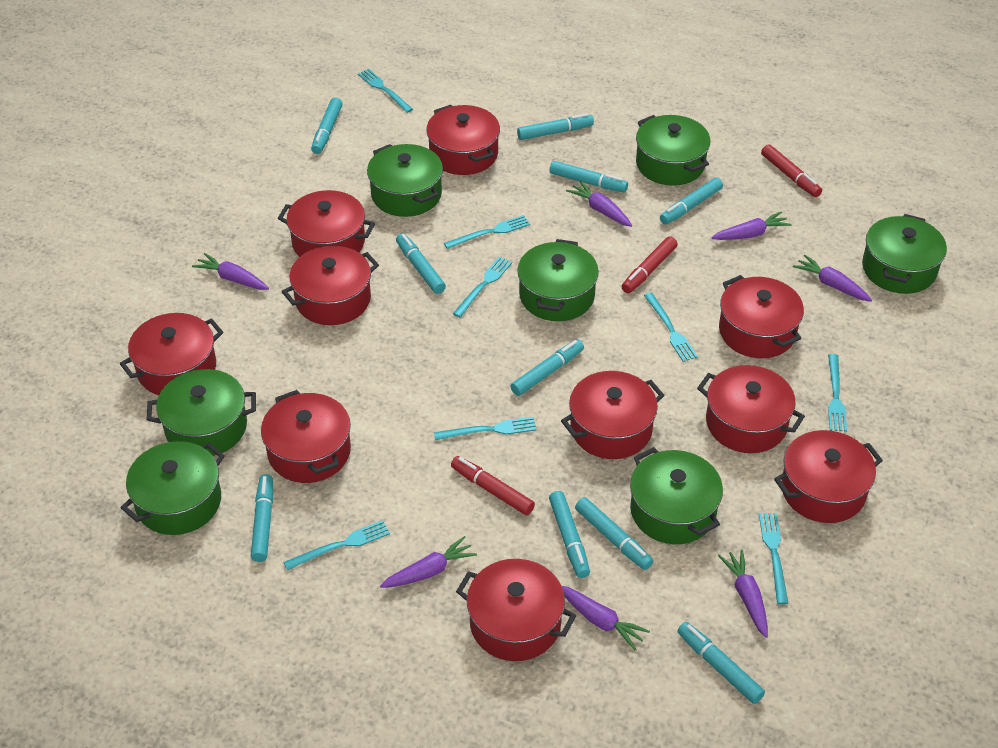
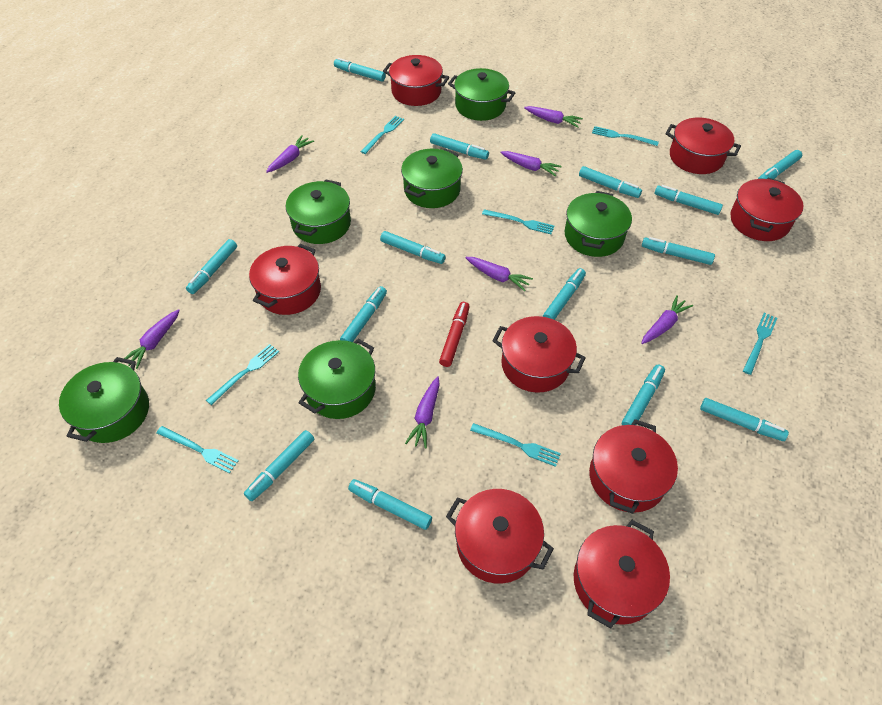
green pot: 7 -> 6
red marker: 3 -> 1
red pot: 10 -> 8
turquoise fork: 8 -> 7
turquoise marker: 10 -> 14

